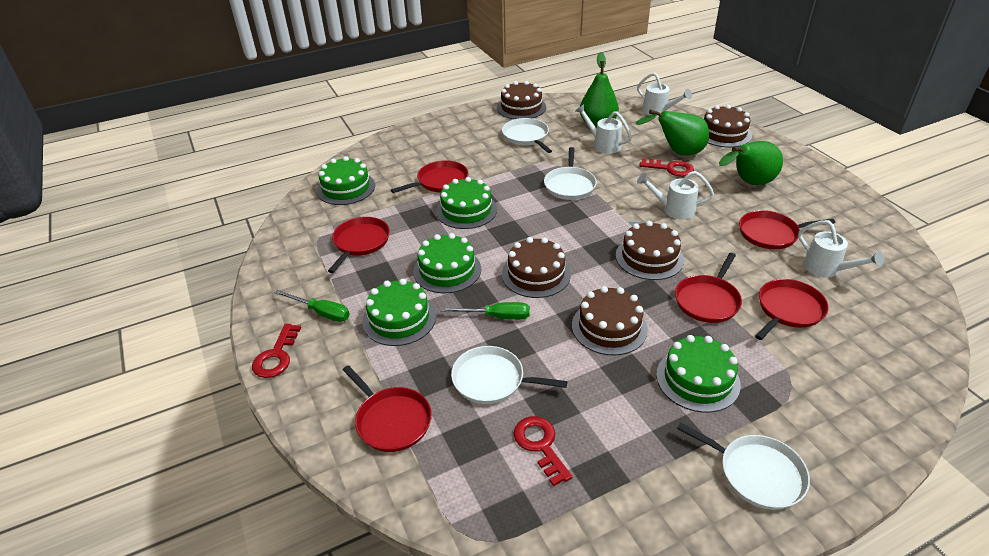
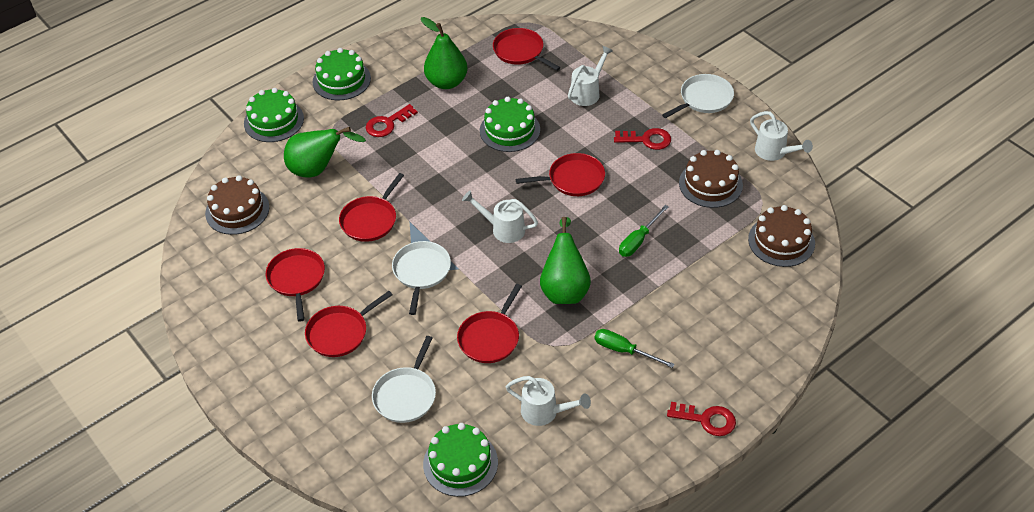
brown cake: 5 -> 3
green cake: 5 -> 4
white pan: 4 -> 3

